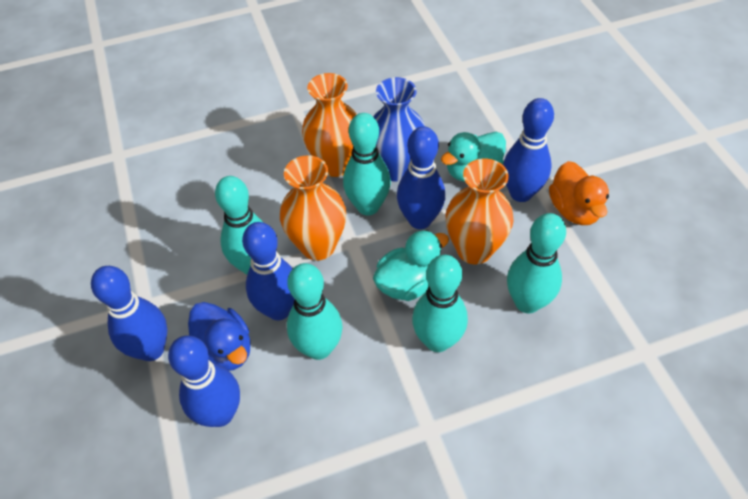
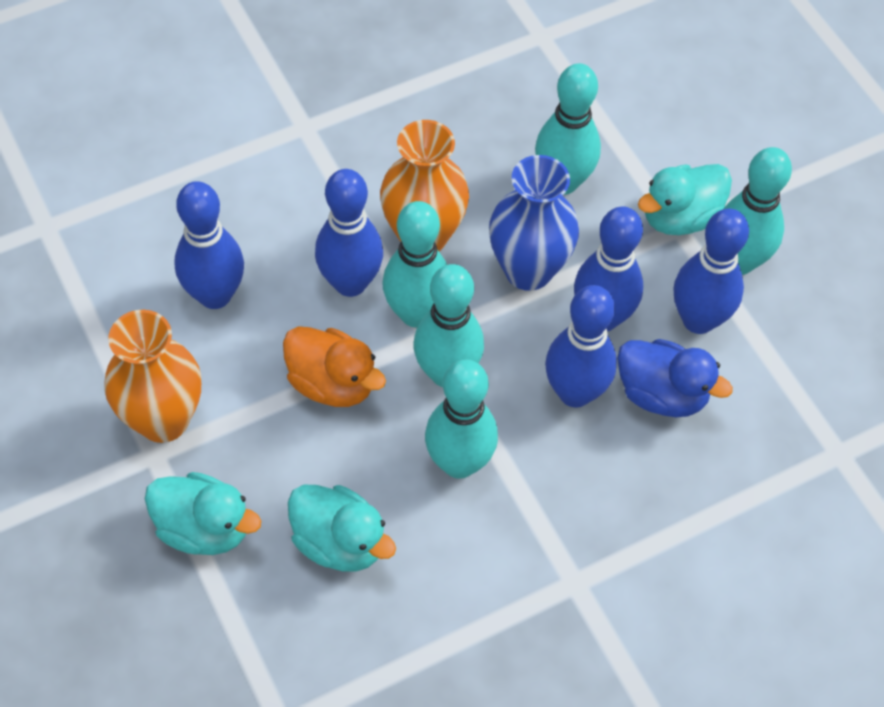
orange vase: 3 -> 2
turquoise duck: 2 -> 3

